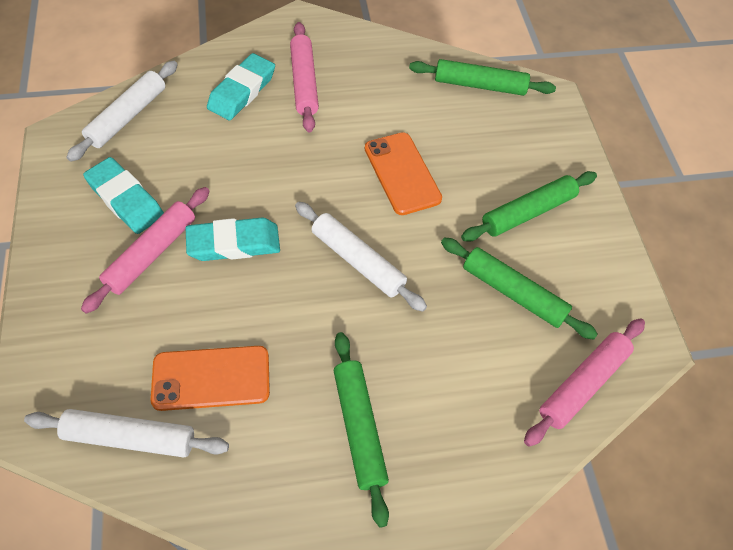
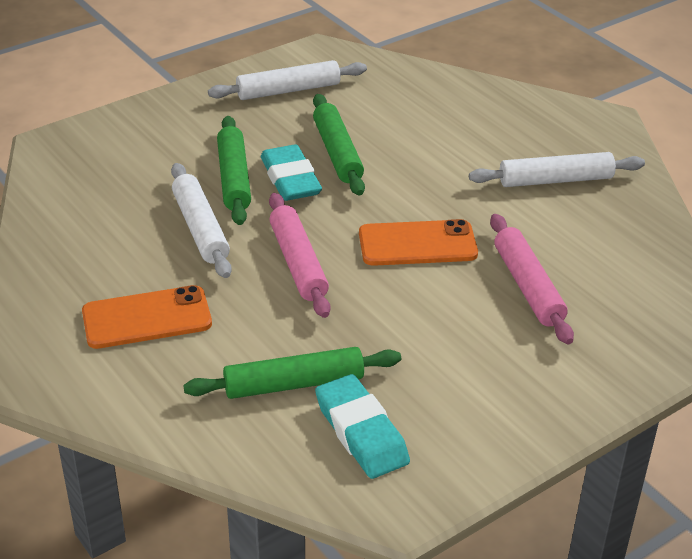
green rolling pin: 4 -> 3
pink rolling pin: 3 -> 2
turquoise eraser: 3 -> 2

